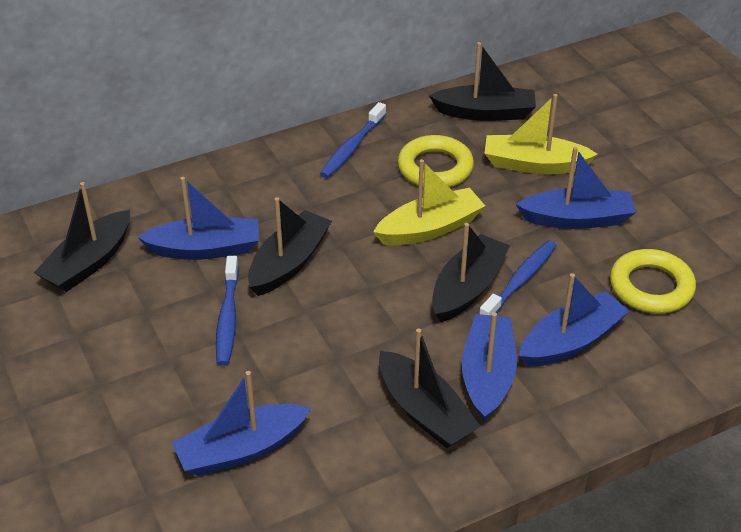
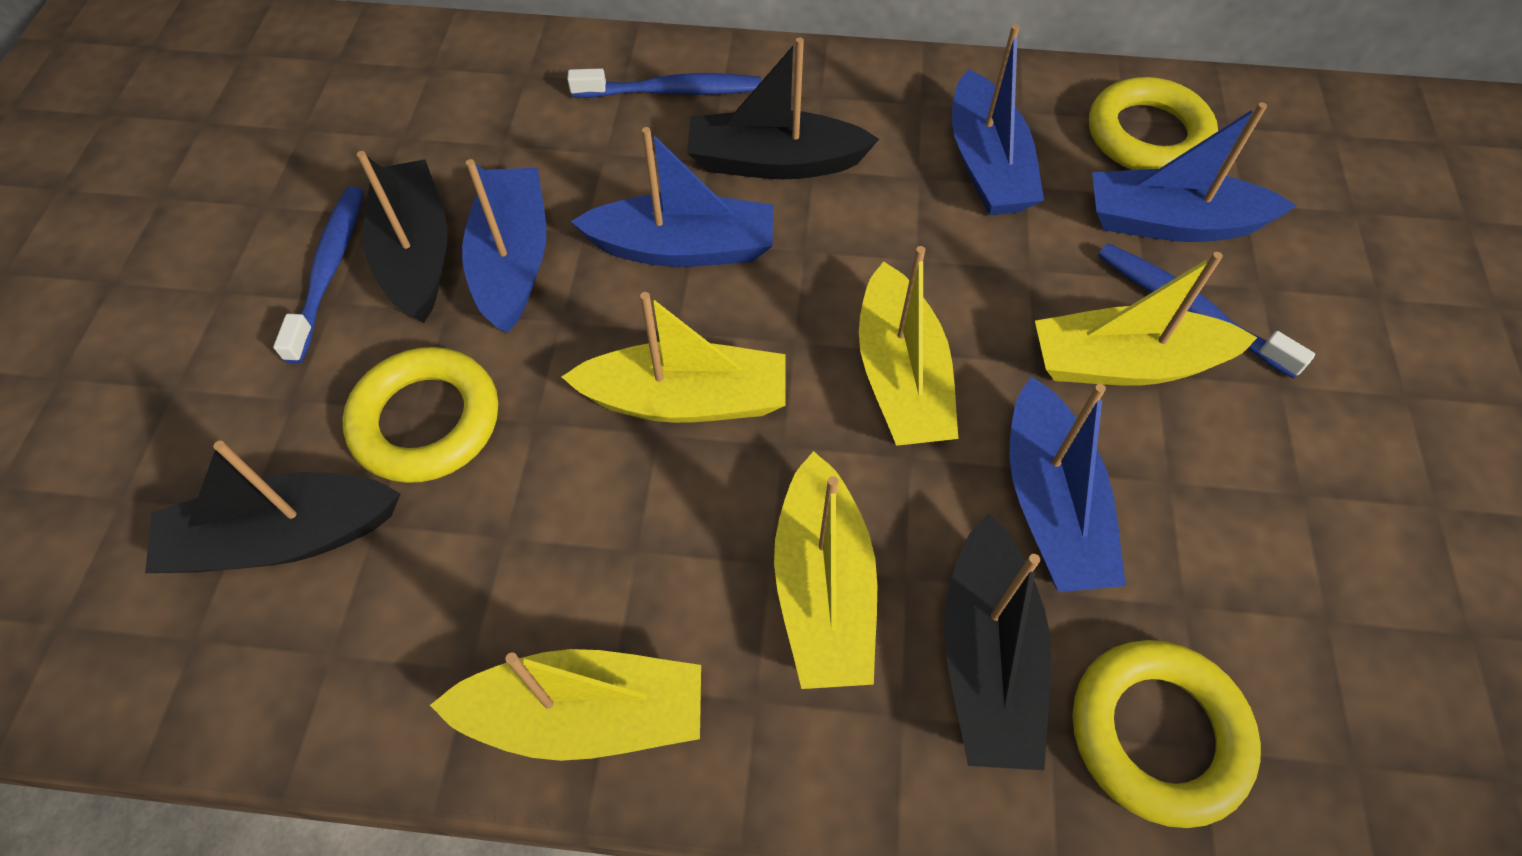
black boat: 5 -> 4
yellow boat: 2 -> 5
yellow ring: 2 -> 3

